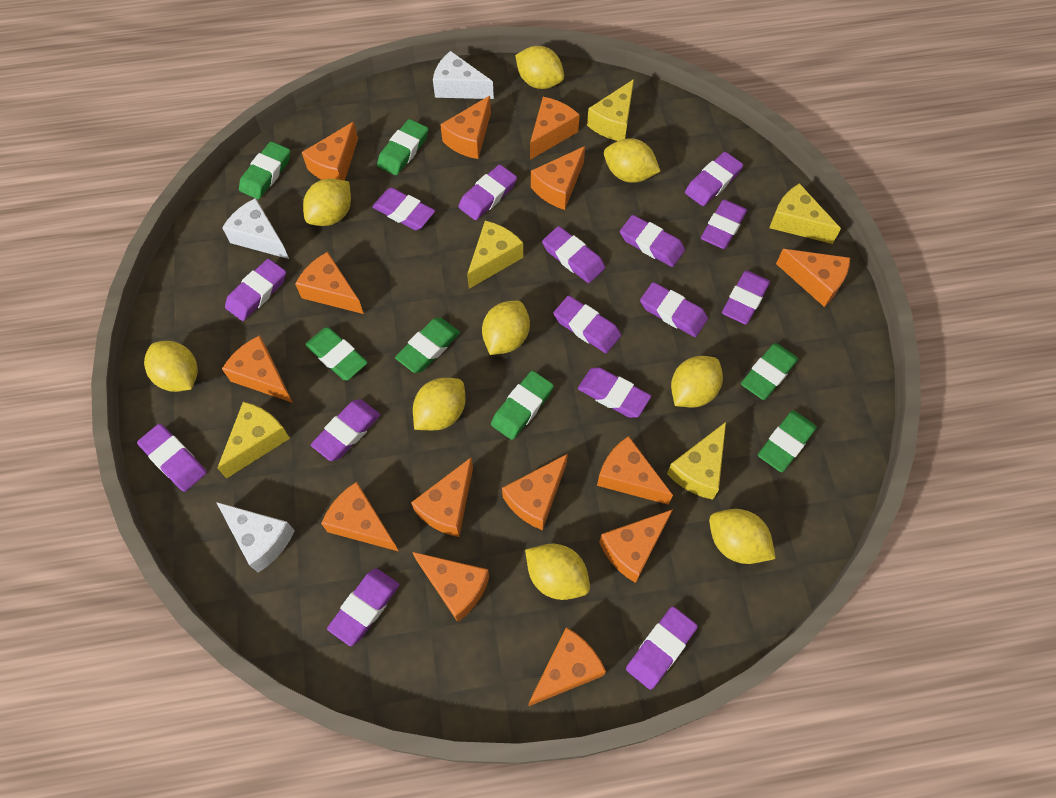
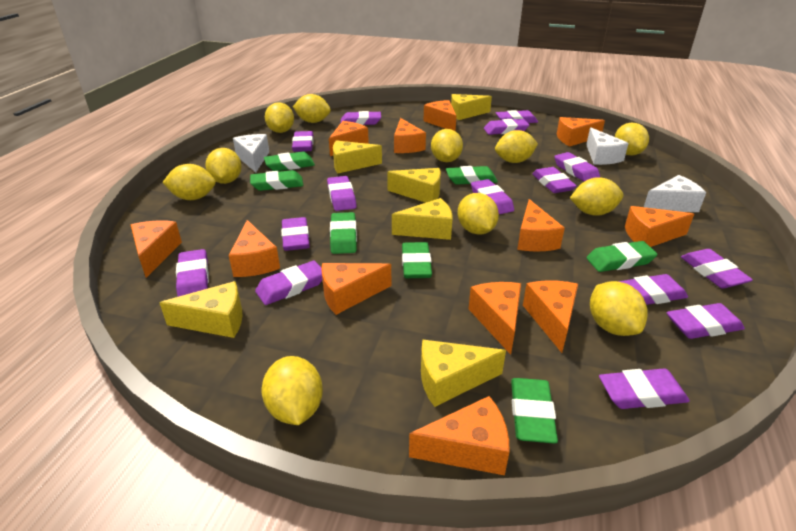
orange cheese: 14 -> 12
yellow cheese: 5 -> 6
yellow lemon: 9 -> 11

